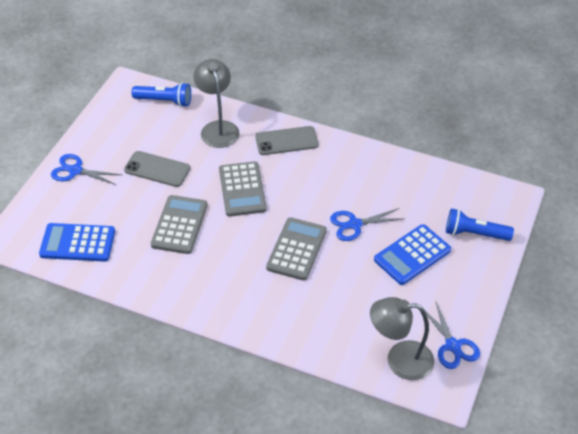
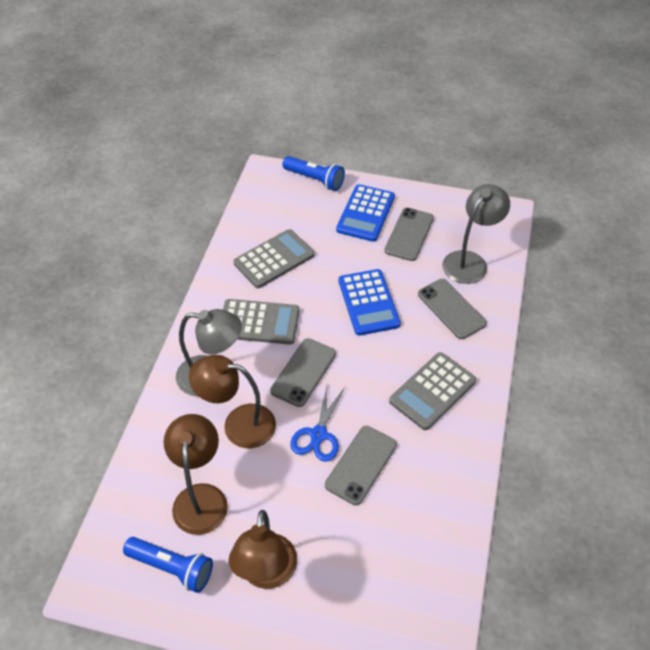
blue scissors: 3 -> 1
brown lamp: 0 -> 3
grey phone: 2 -> 4

